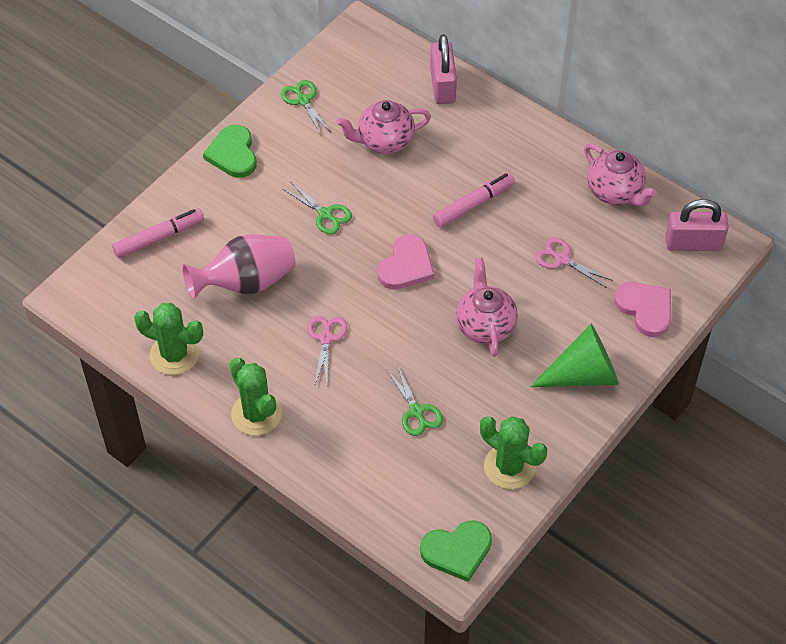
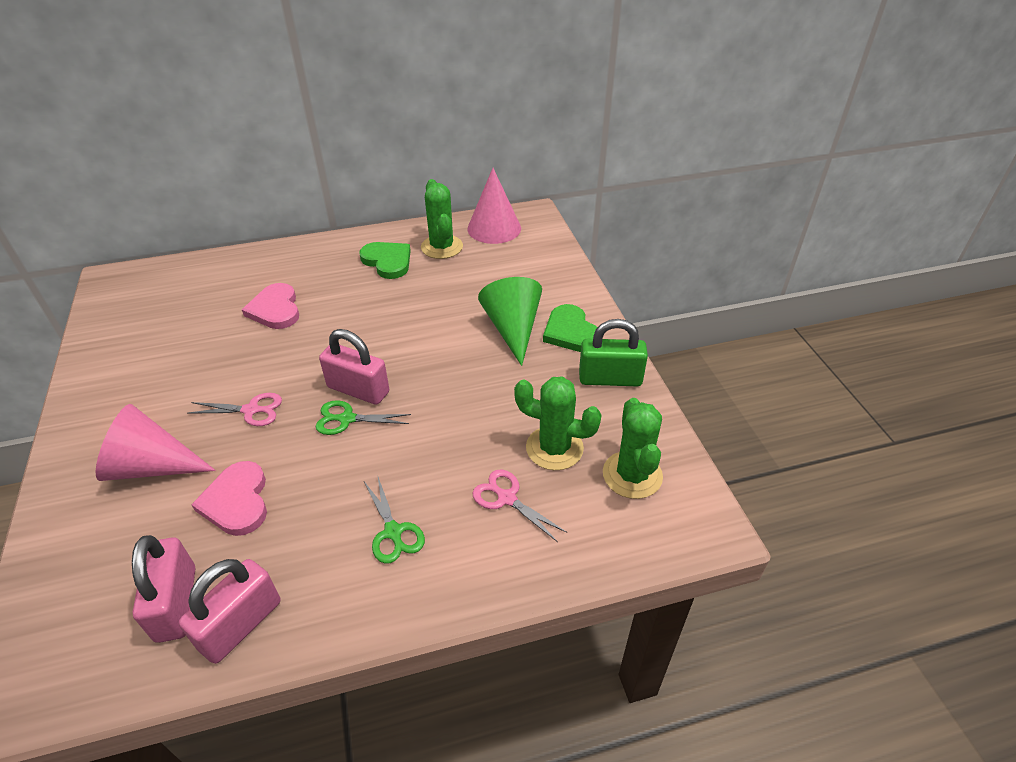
green padlock: 0 -> 1
green scissors: 3 -> 2
pink cone: 0 -> 2
pink marker: 2 -> 0
pink padlock: 2 -> 3
pink teapot: 3 -> 0
pink vase: 1 -> 0

